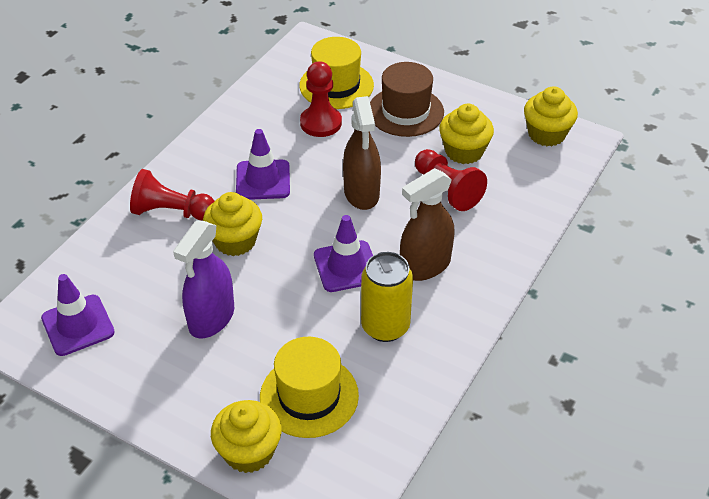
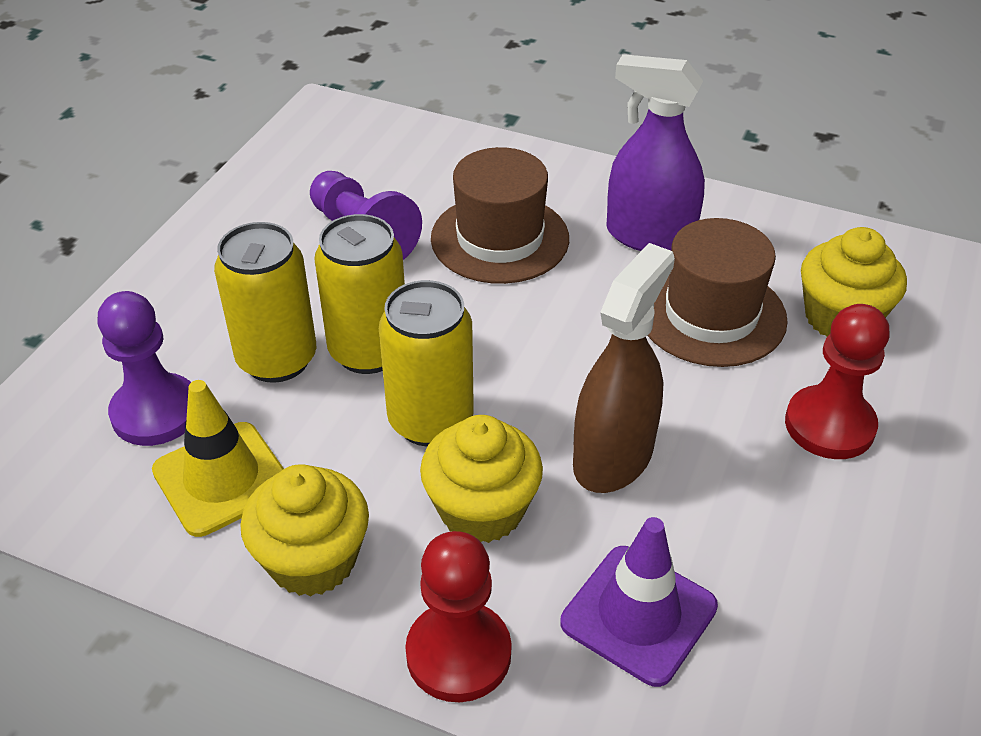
brown hat: 1 -> 2
brown spray bottle: 2 -> 1
purple pawn: 0 -> 2
purple traffic cone: 3 -> 1
red pawn: 3 -> 2
yellow can: 1 -> 3
yellow cupcake: 4 -> 3
yellow hat: 2 -> 0
yellow traffic cone: 0 -> 1

